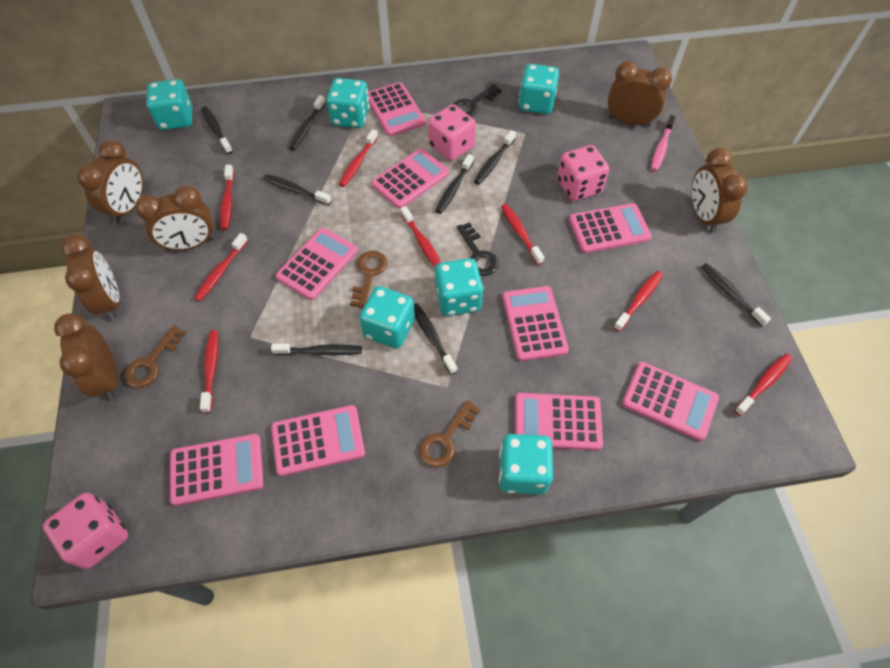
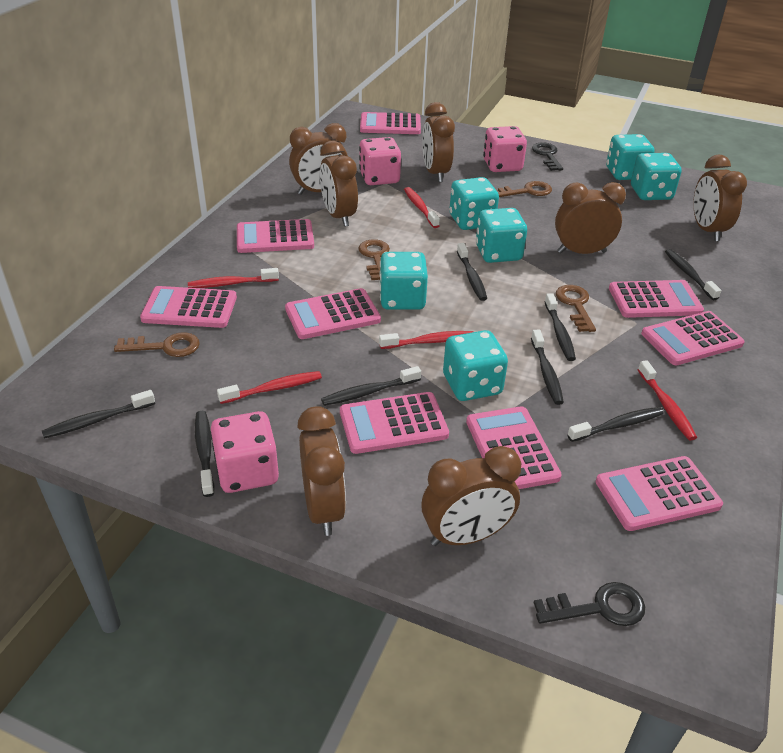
brown clock: 6 -> 7
brown key: 3 -> 4
pink toothbrush: 1 -> 0
red toothbrush: 8 -> 5

